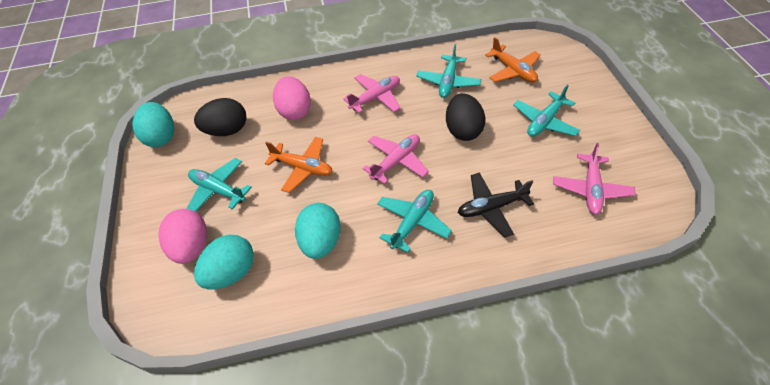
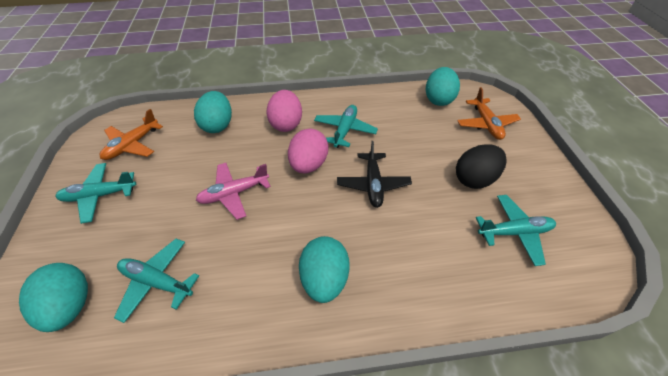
black egg: 2 -> 1
pink plane: 3 -> 1
turquoise egg: 3 -> 4

